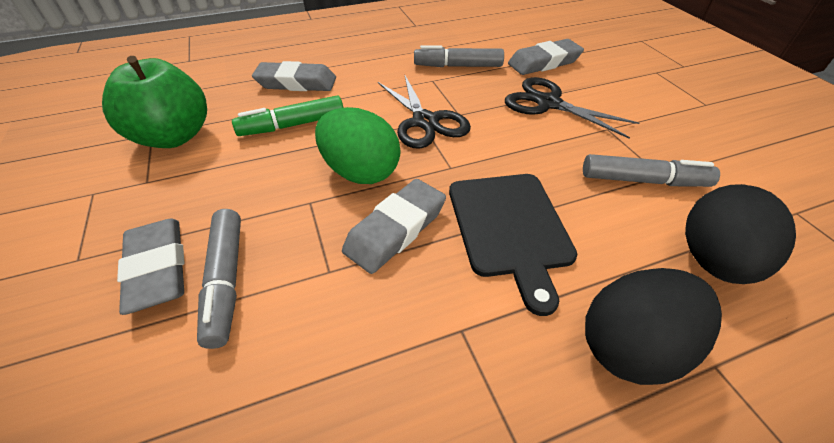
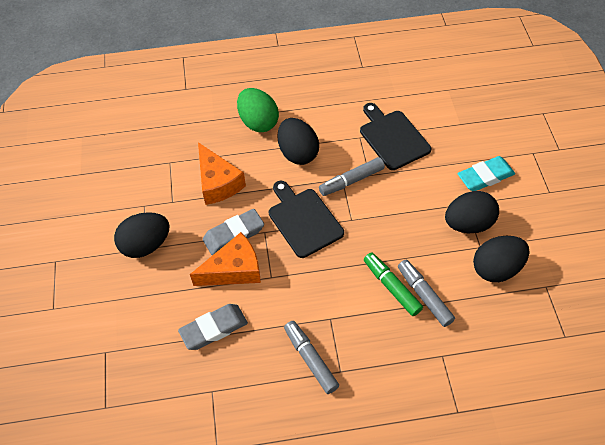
black cutting board: 1 -> 2
black egg: 2 -> 4
black scissors: 2 -> 0
green apple: 1 -> 0
grey eraser: 4 -> 2
orange cheese: 0 -> 2
turquoise eraser: 0 -> 1

